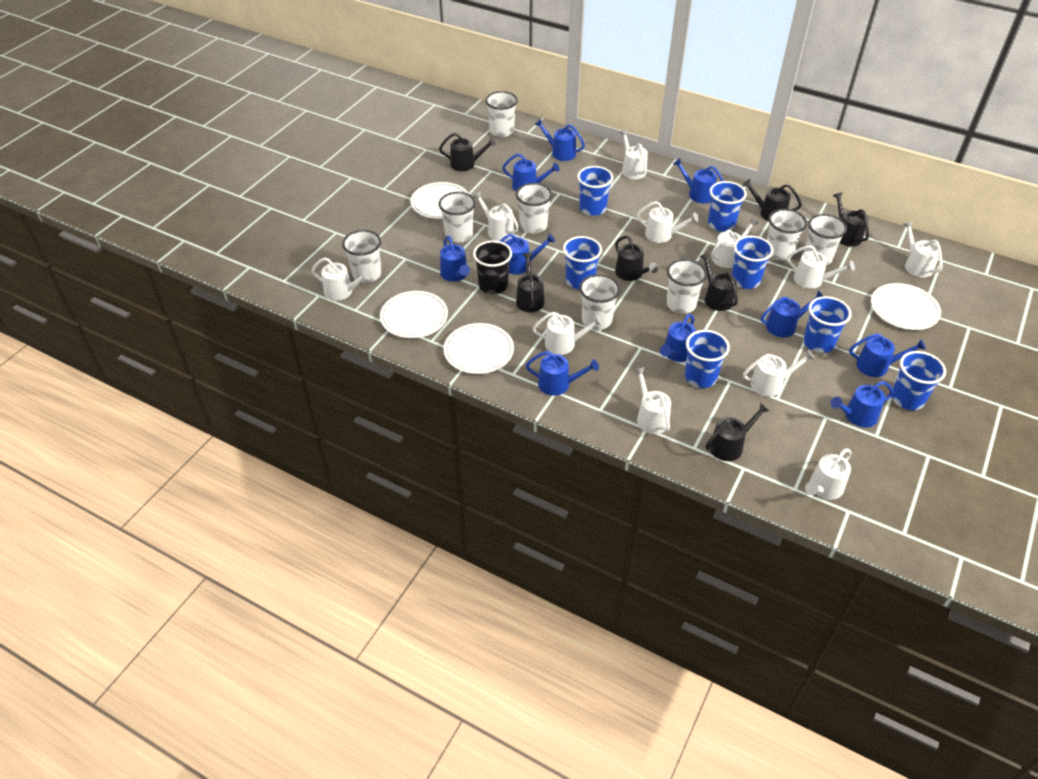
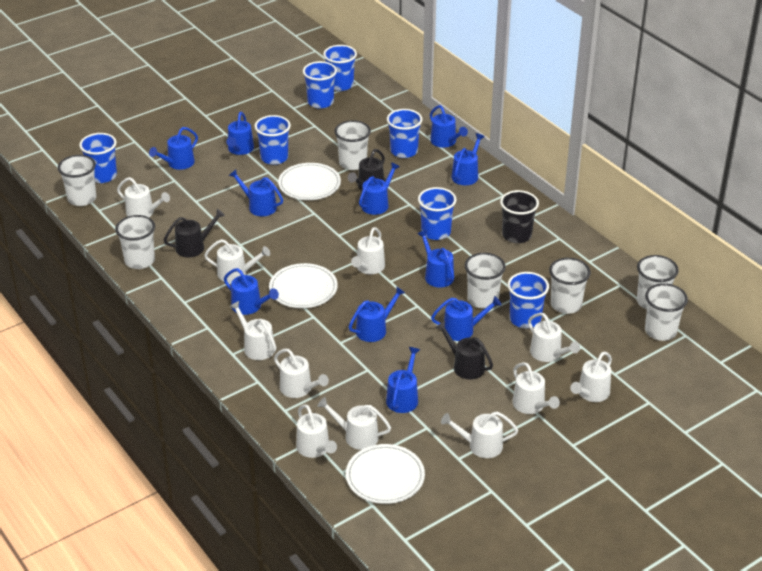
black watering can: 7 -> 3
blue watering can: 10 -> 11
white cup: 8 -> 7
white plate: 4 -> 3

